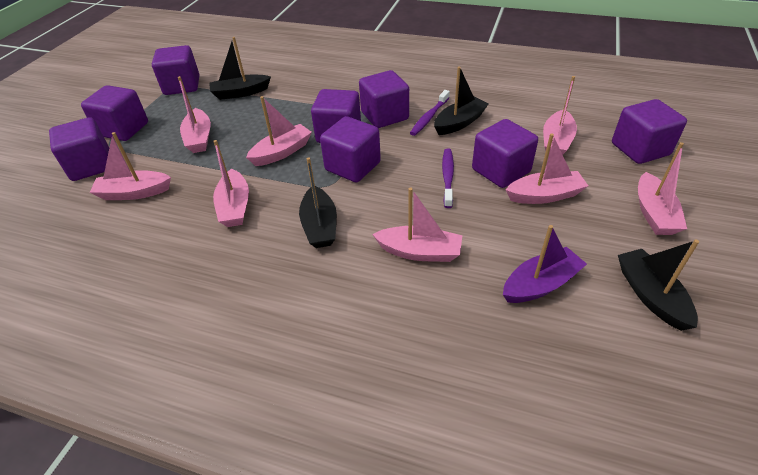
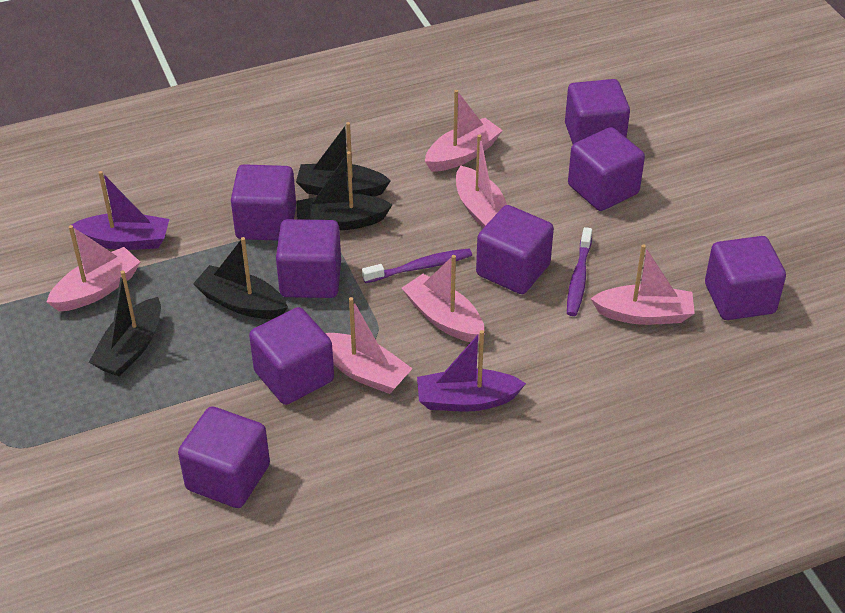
pink boat: 8 -> 6
purple boat: 1 -> 2

